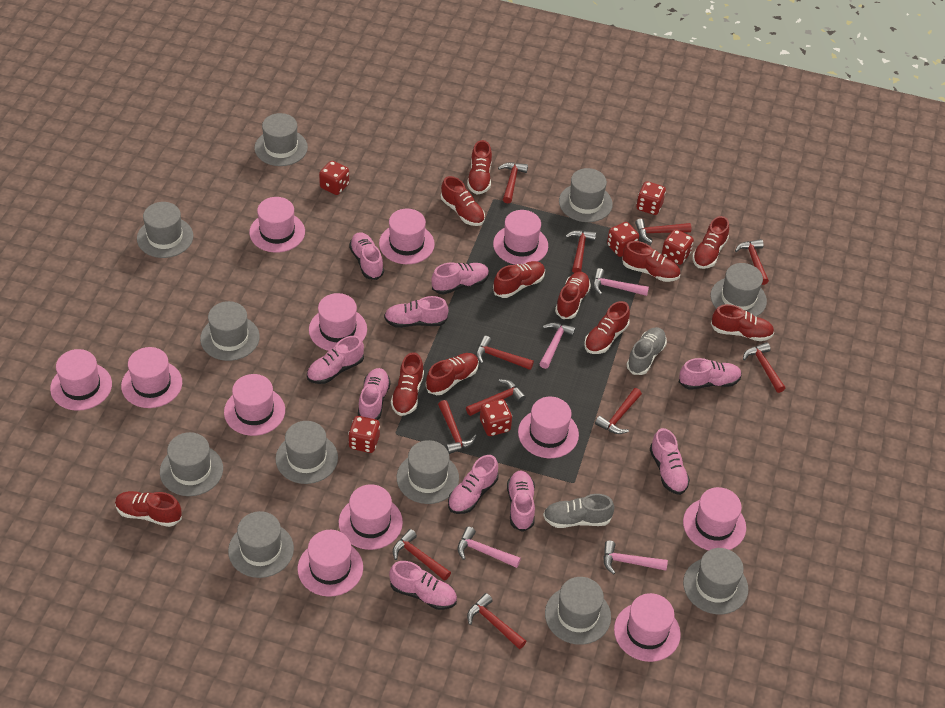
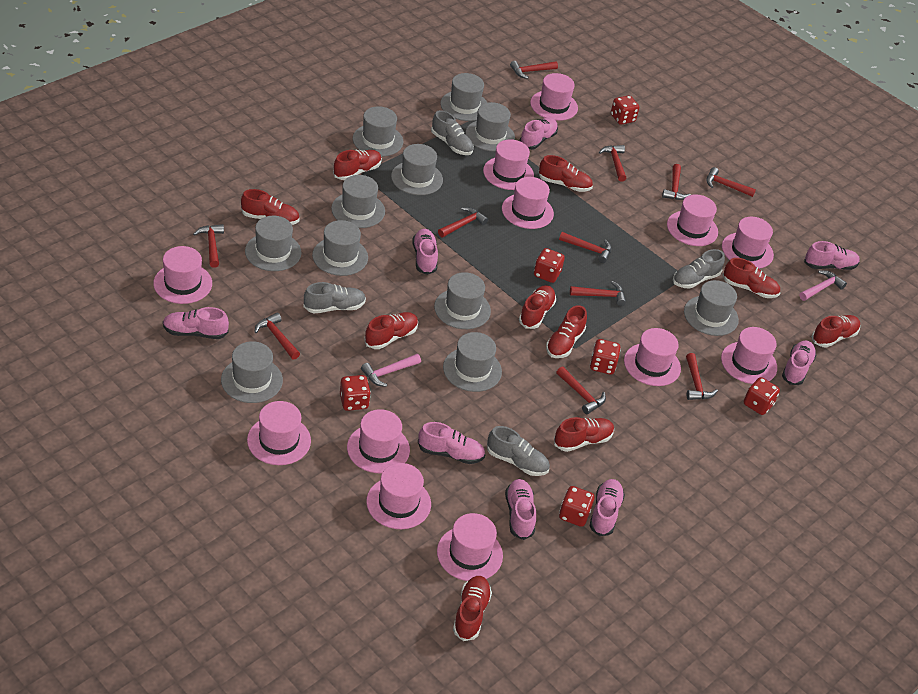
grey shoe: 2 -> 4
pink hammer: 4 -> 2
pink shoe: 10 -> 8
red shoe: 11 -> 10

